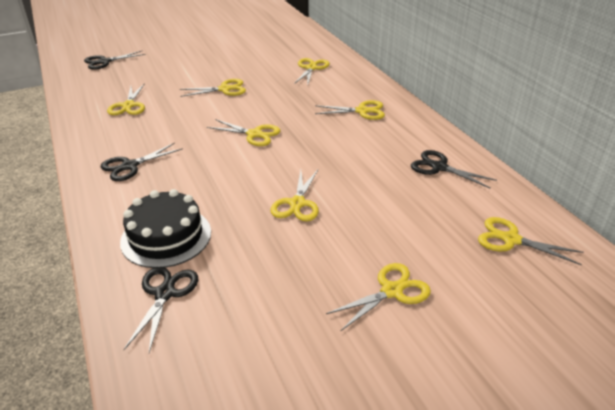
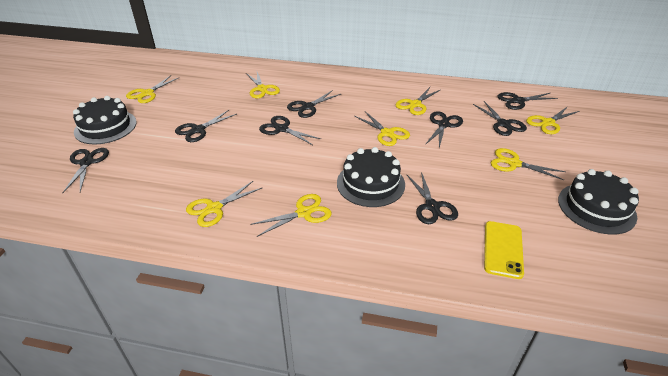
black cake: 1 -> 3
black scissors: 4 -> 8
yellow phone: 0 -> 1

